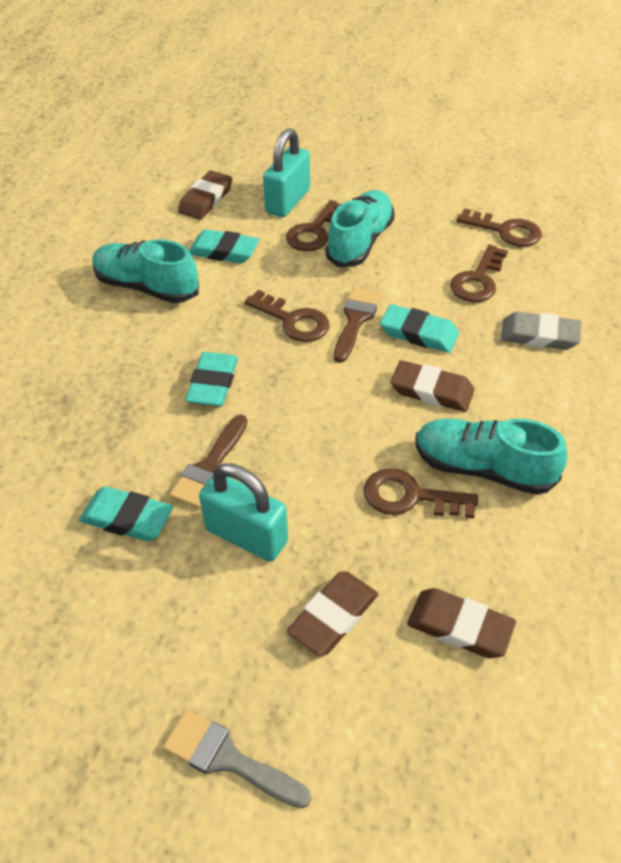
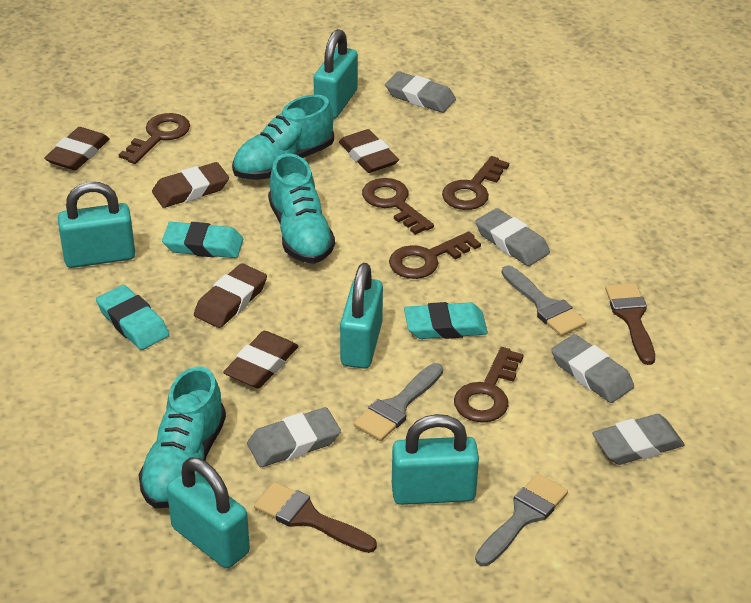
brown eraser: 4 -> 5
grey brush: 1 -> 3
grey eraser: 1 -> 5
turquoise eraser: 4 -> 3
turquoise padlock: 2 -> 5

